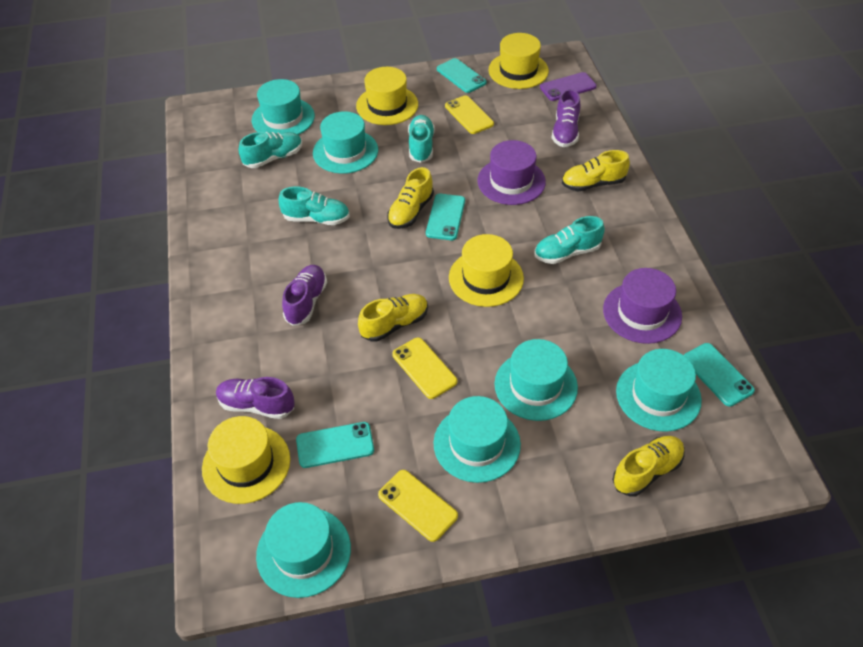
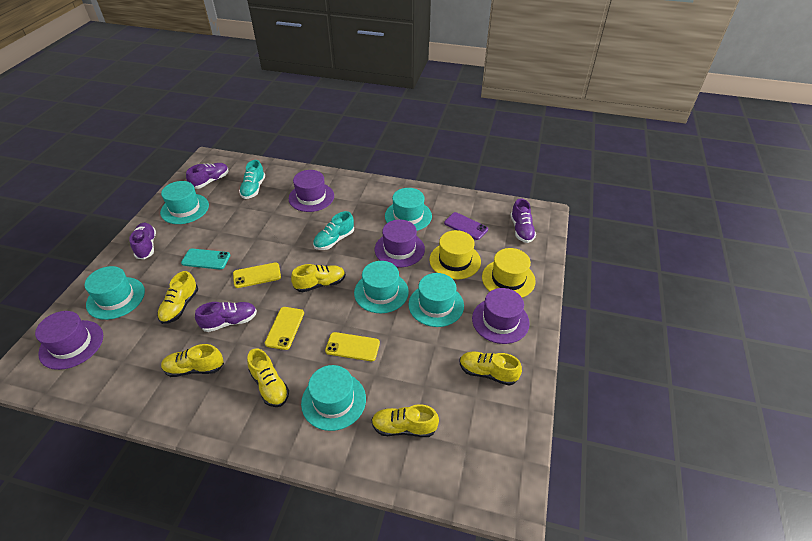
purple hat: 2 -> 4
purple shoe: 3 -> 4
turquoise phone: 4 -> 1
turquoise shoe: 4 -> 2
yellow hat: 4 -> 2
yellow shoe: 4 -> 6

